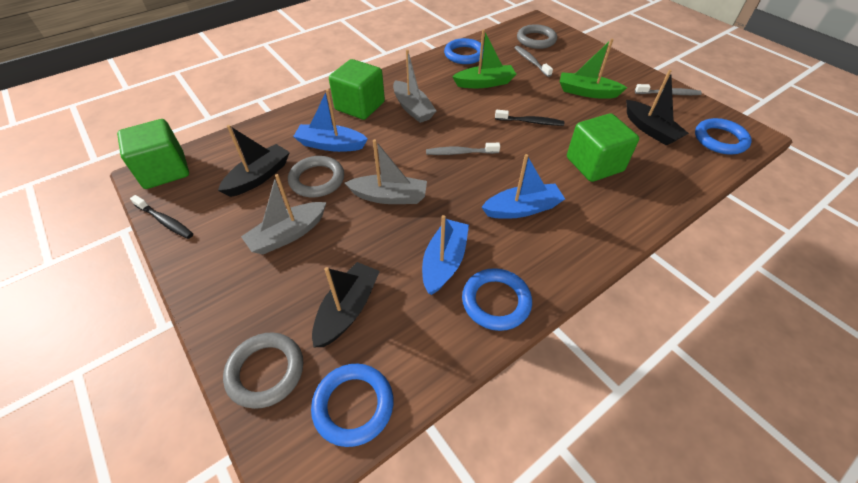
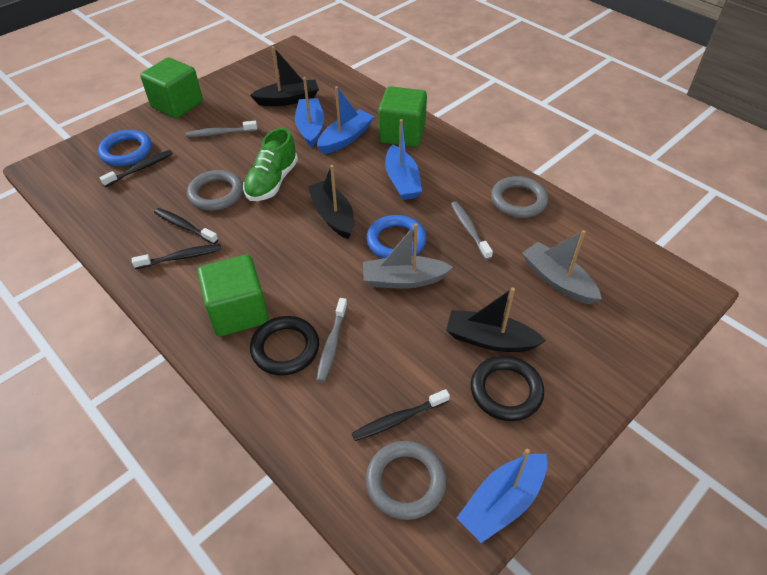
black ring: 0 -> 2
black toothbrush: 2 -> 4
blue boat: 3 -> 4
blue ring: 4 -> 2
green boat: 2 -> 0
green shoe: 0 -> 1
grey boat: 3 -> 2

